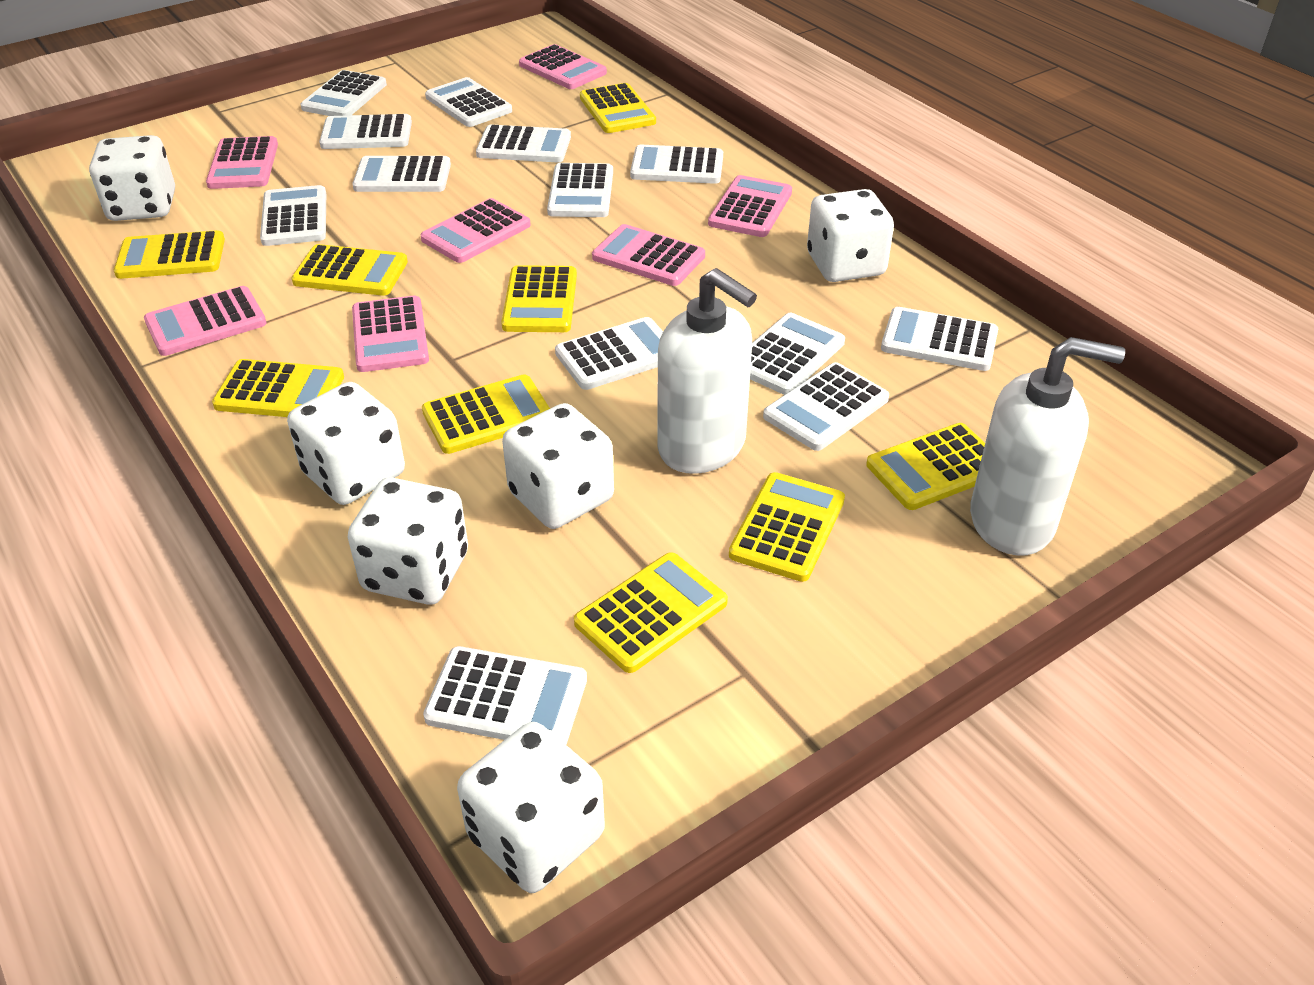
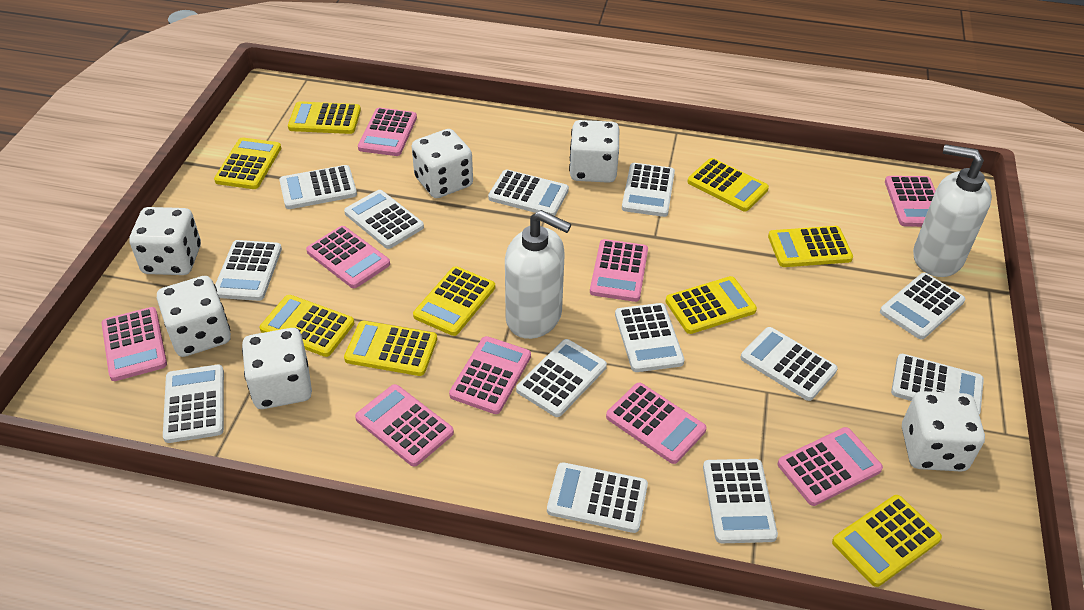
pink calculator: 7 -> 9

